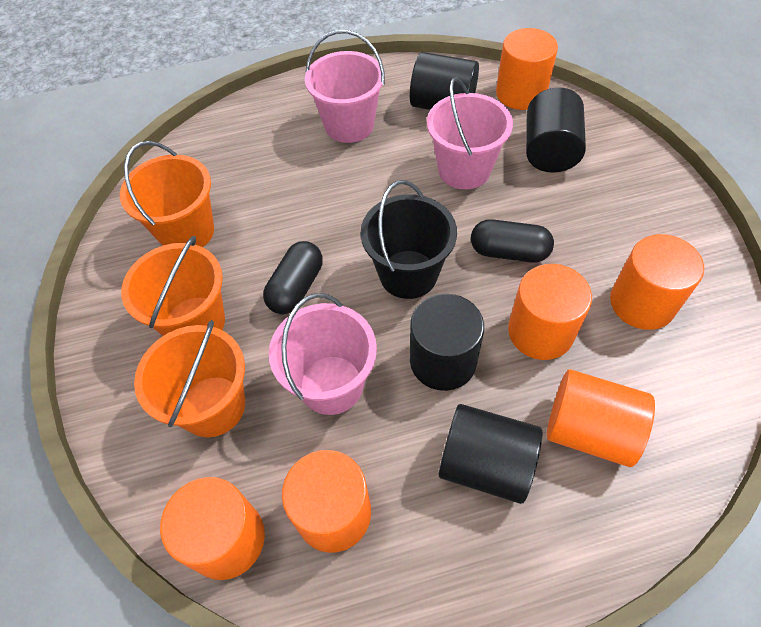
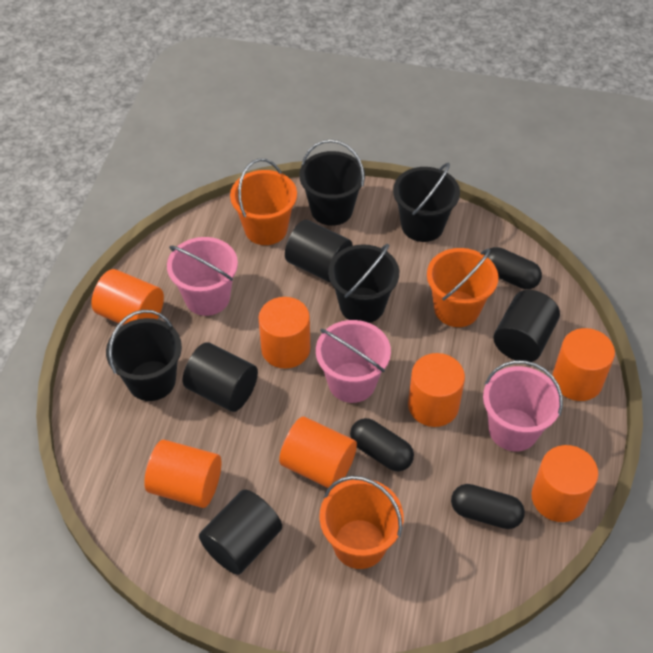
black bucket: 1 -> 4
black capsule: 2 -> 3
orange cylinder: 6 -> 7

